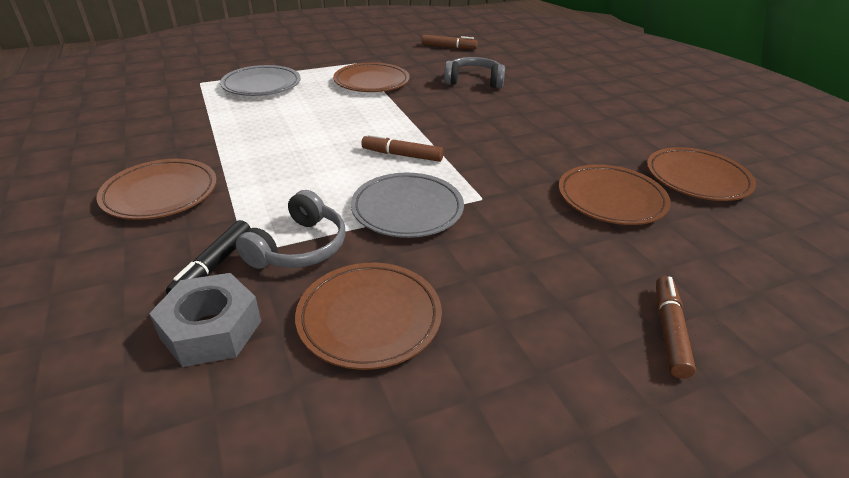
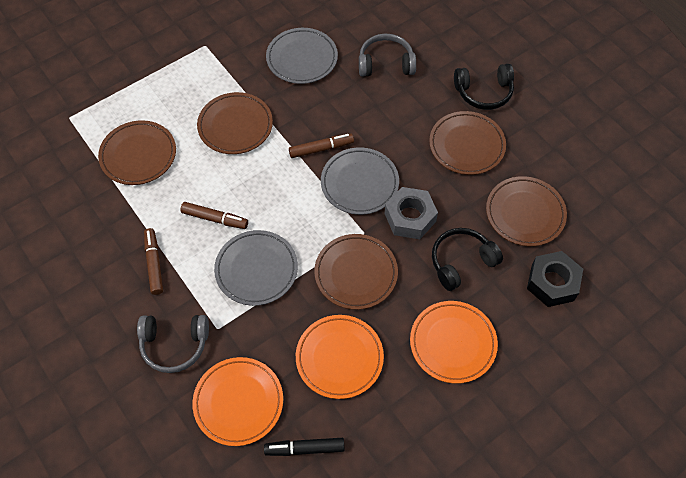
black headphones: 0 -> 2
black nut: 0 -> 1
grey plate: 2 -> 3
orange plate: 0 -> 3

